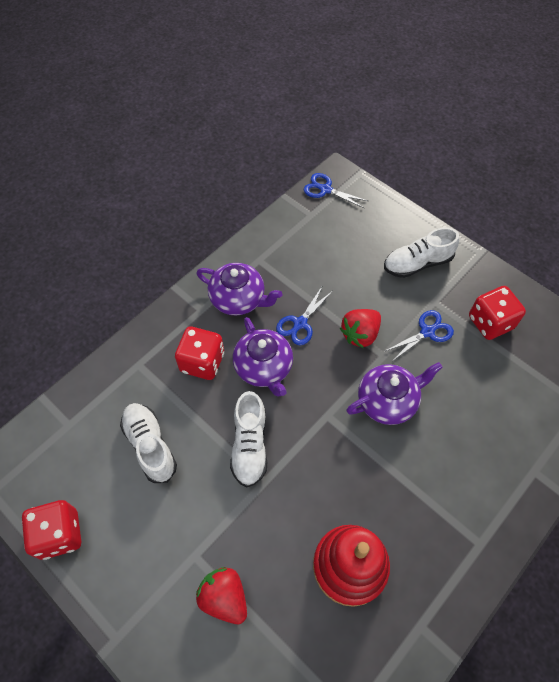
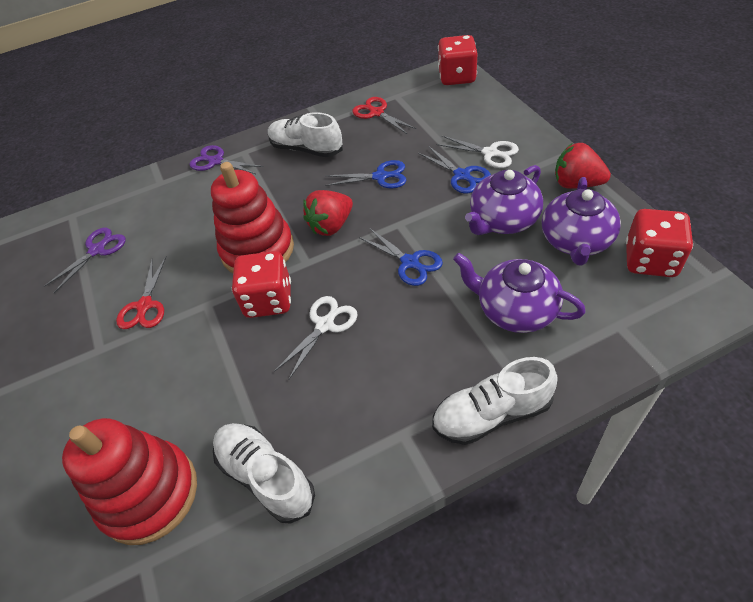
purple scissors: 0 -> 2
red scissors: 0 -> 2
red stacking toy: 1 -> 2
white scissors: 0 -> 2

